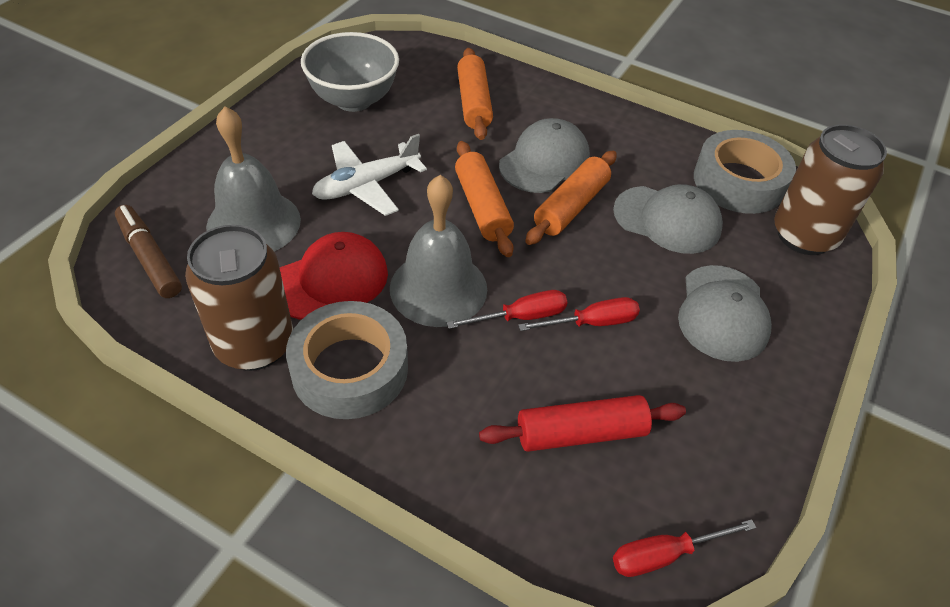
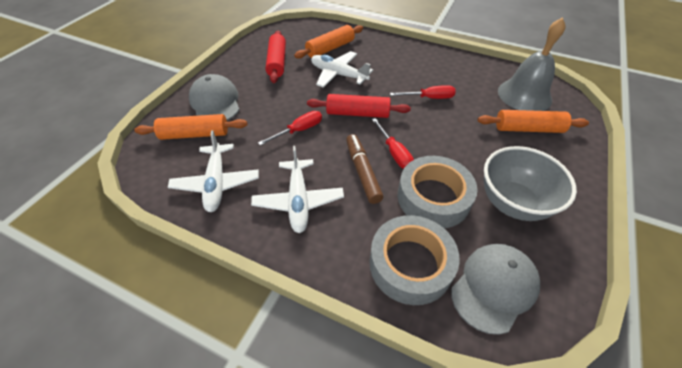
brown can: 2 -> 0
grey bell: 2 -> 1
grey cap: 3 -> 2
red cap: 1 -> 0
red rolling pin: 1 -> 2
white plane: 1 -> 3

